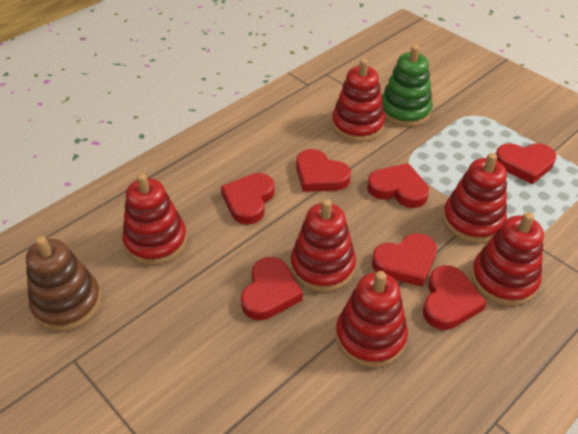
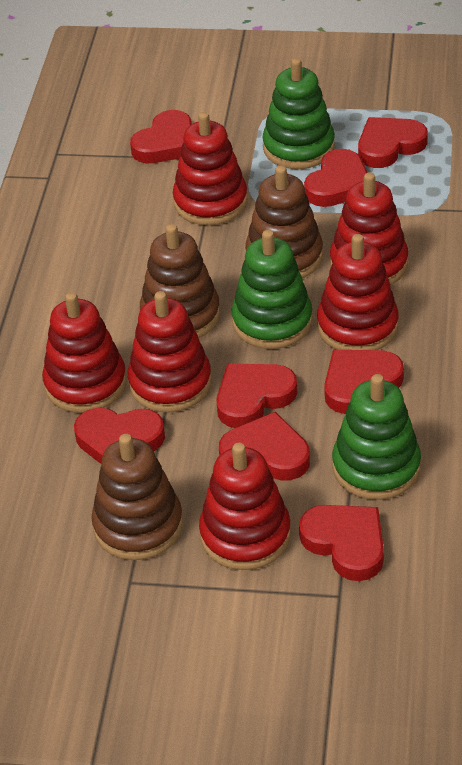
brown stacking toy: 1 -> 3
green stacking toy: 1 -> 3
red heart: 7 -> 8

